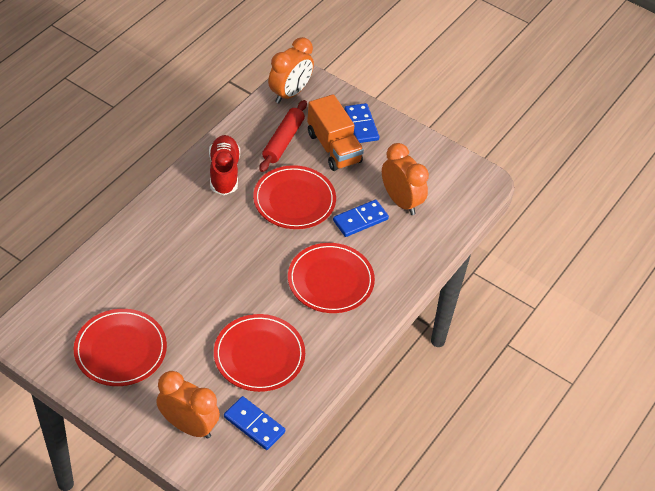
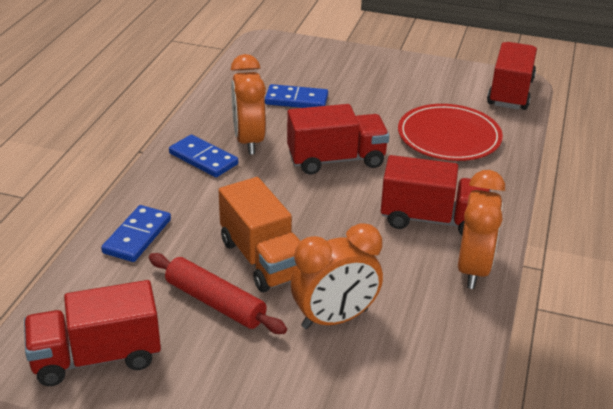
red plate: 4 -> 1
red shoe: 1 -> 0
red truck: 0 -> 4

